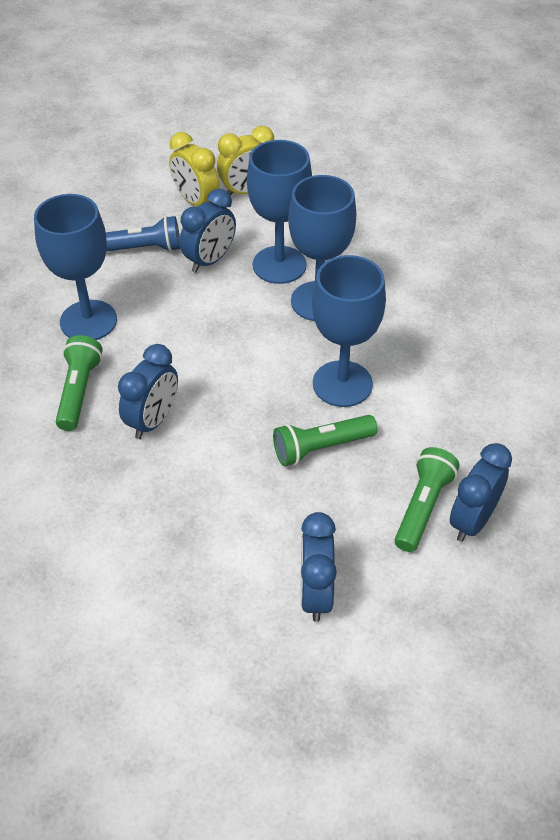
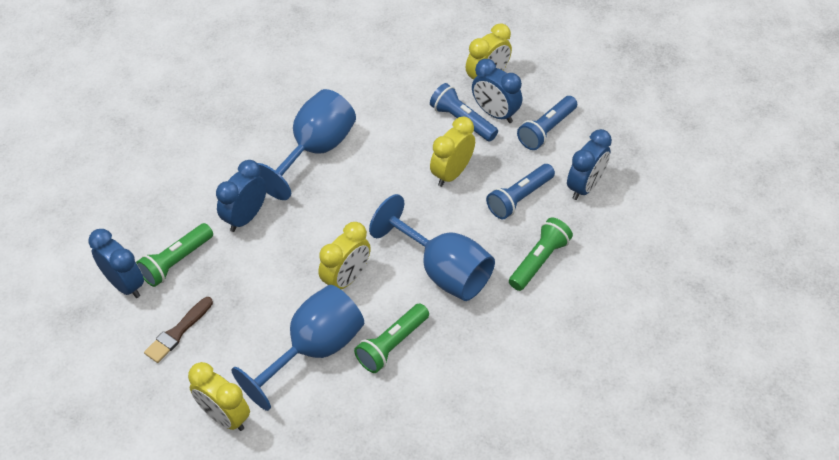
blue flashlight: 1 -> 3
blue goblet: 4 -> 3
brown brush: 0 -> 1
yellow clock: 2 -> 4

